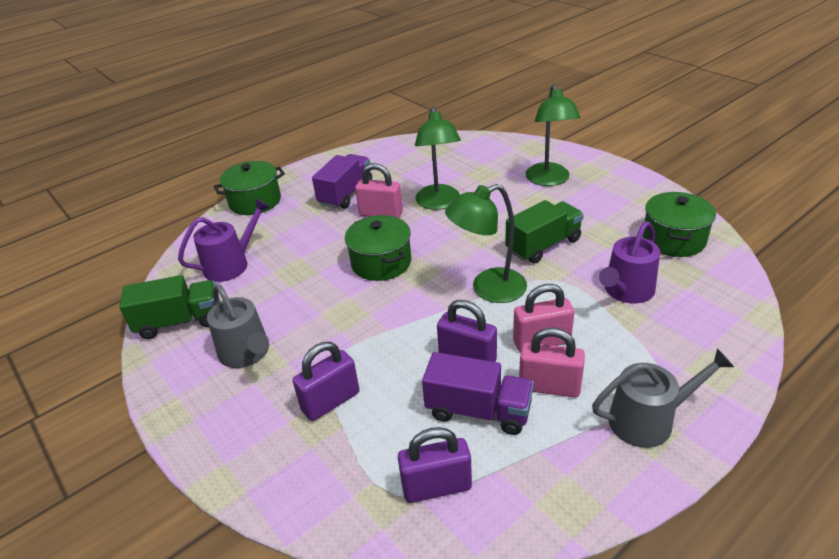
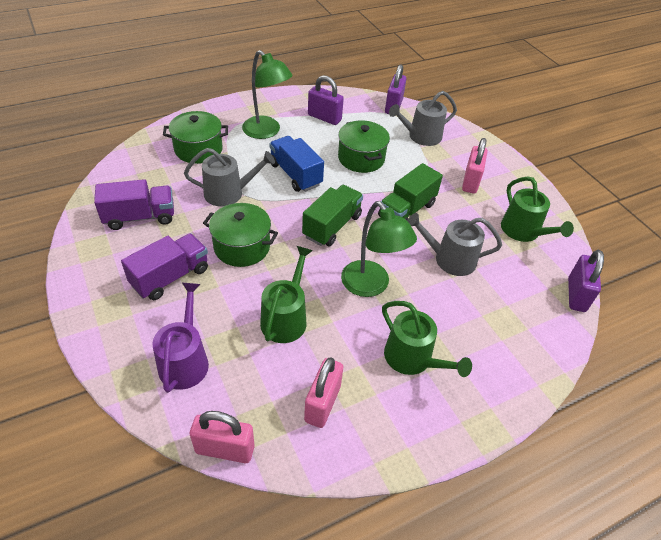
blue truck: 0 -> 1
green lamp: 3 -> 2
green watering can: 0 -> 3
grey watering can: 2 -> 3
purple watering can: 2 -> 1

